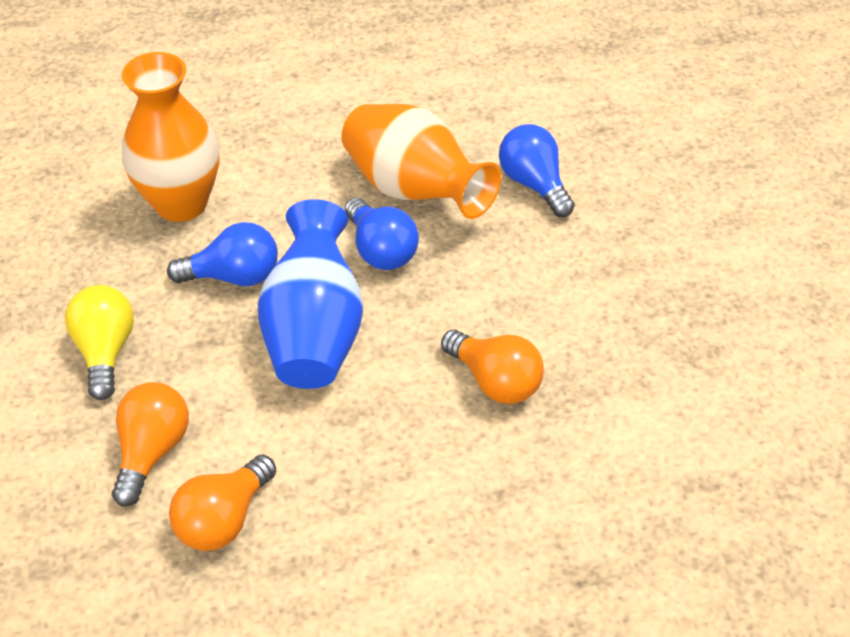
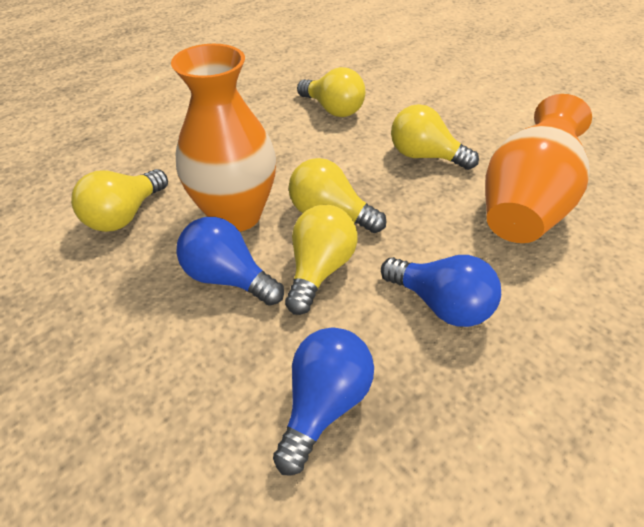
blue vase: 1 -> 0
orange light bulb: 3 -> 0
yellow light bulb: 1 -> 5

